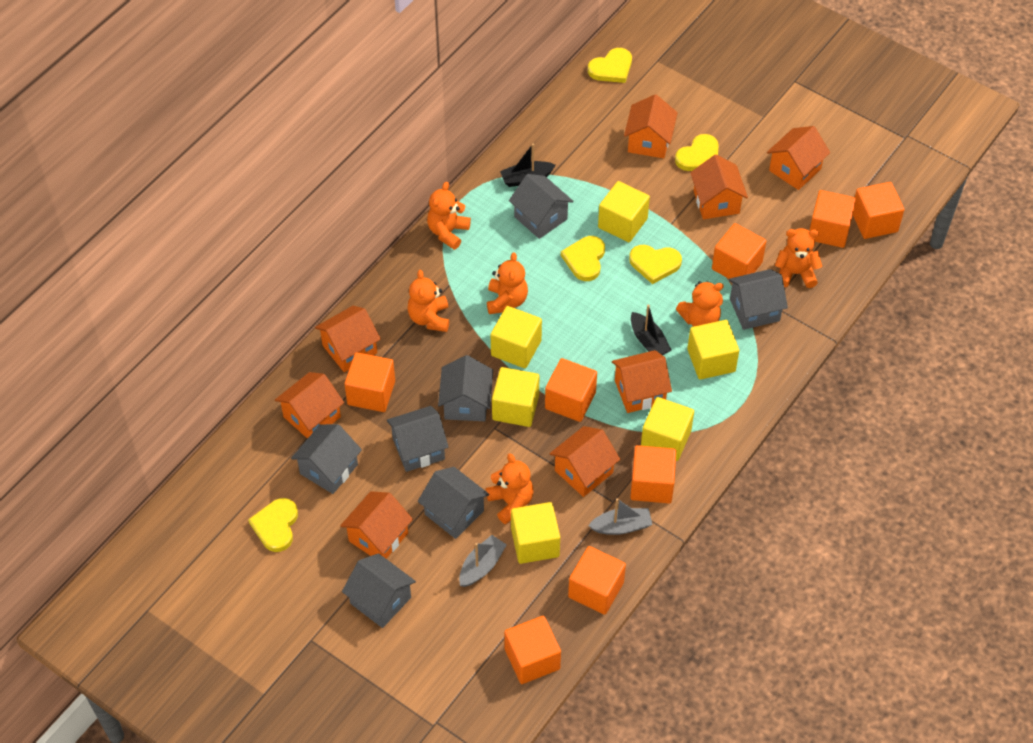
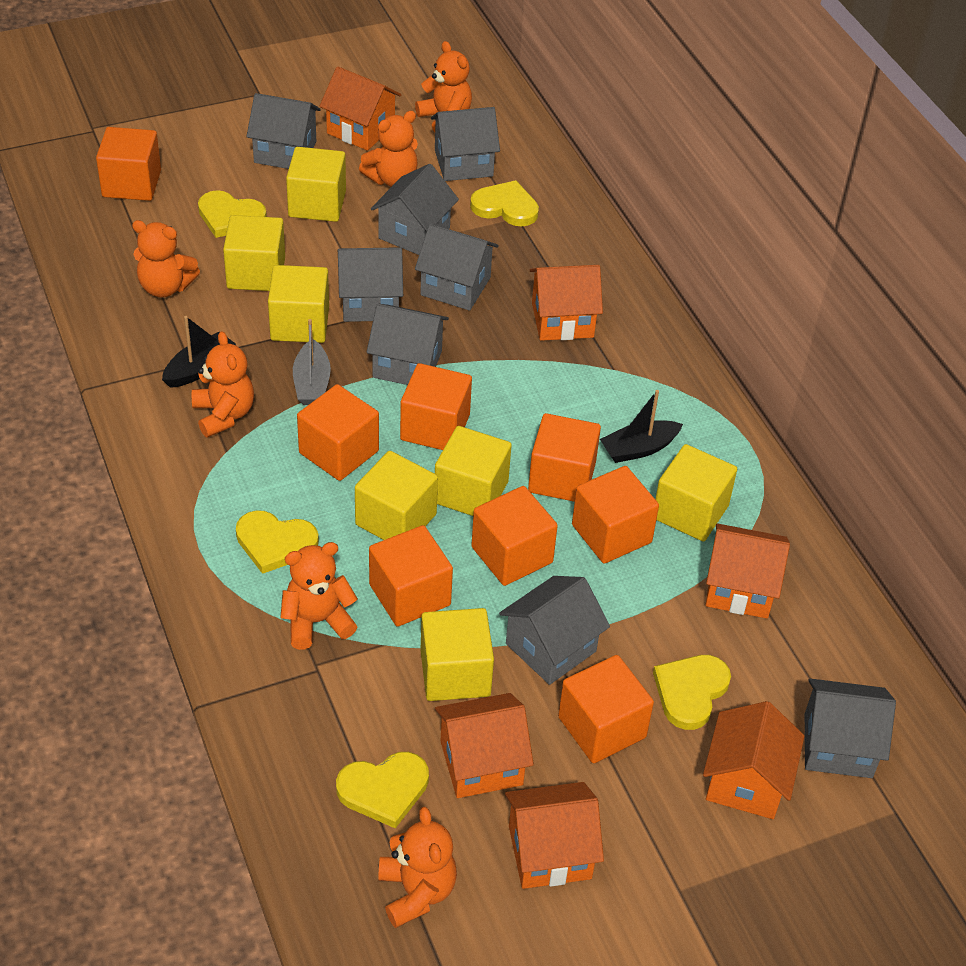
grey boat: 2 -> 1
grey house: 7 -> 8
orange house: 8 -> 6
yellow cube: 6 -> 7

